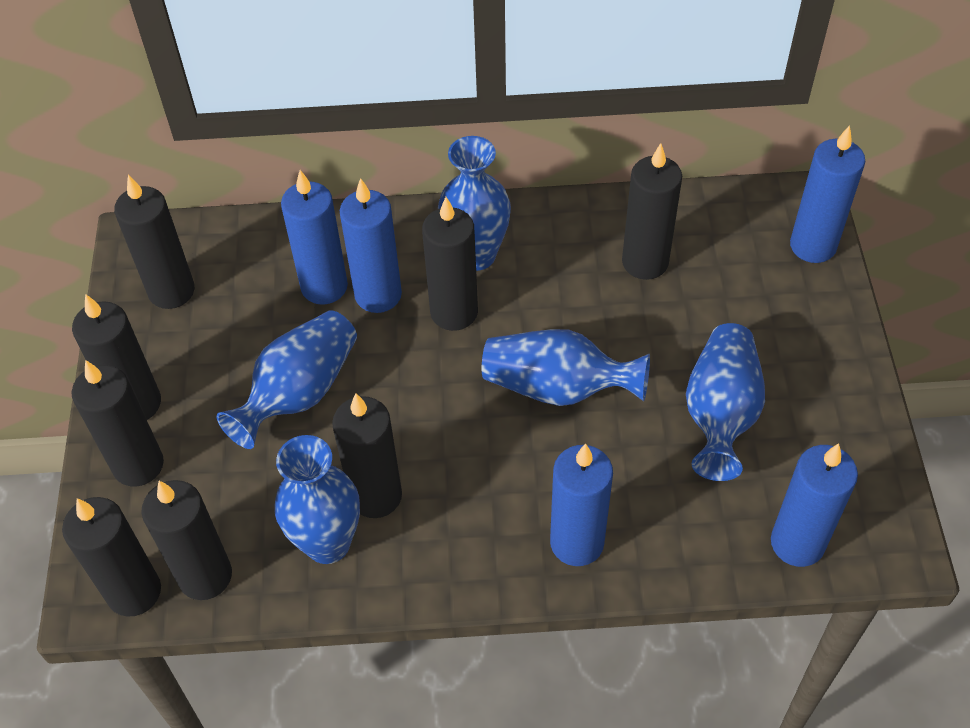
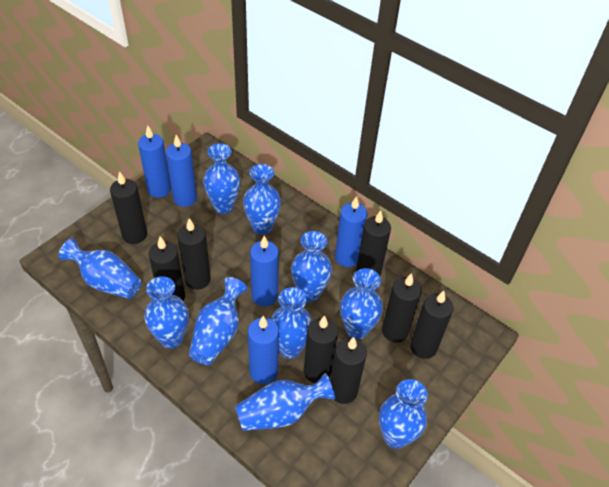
blue vase: 5 -> 10

